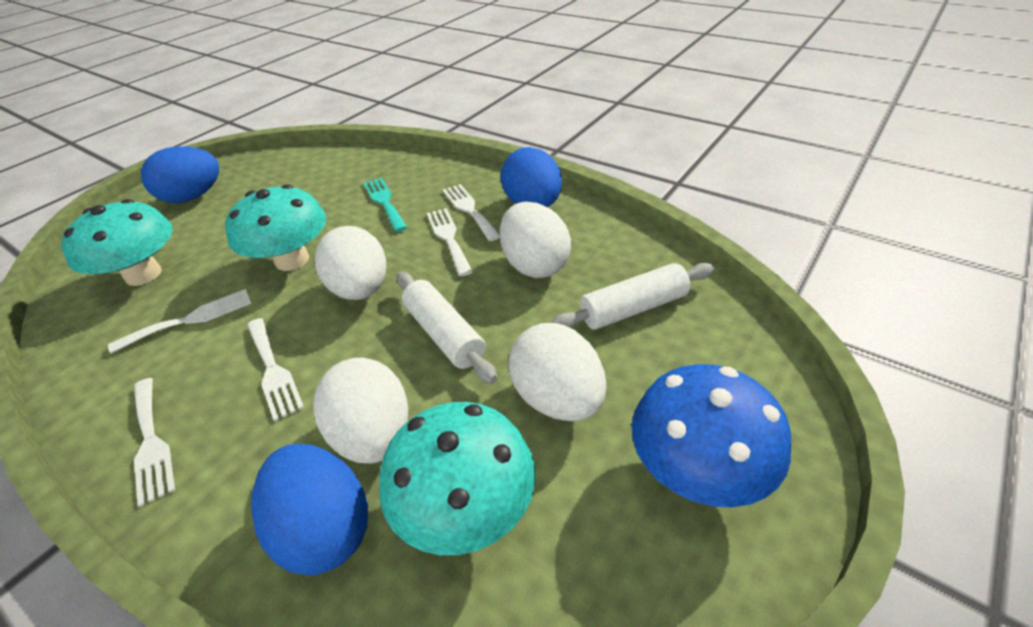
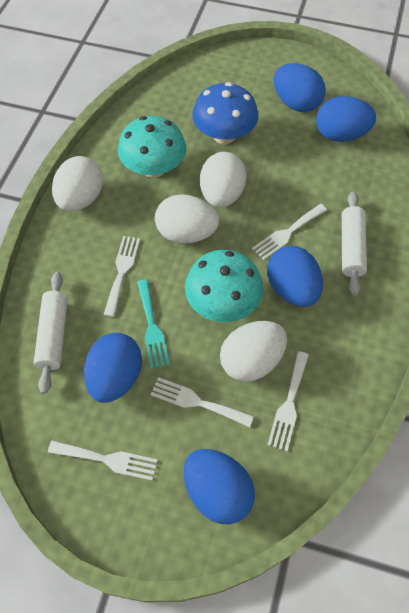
blue egg: 3 -> 5
turquoise mushroom: 3 -> 2

